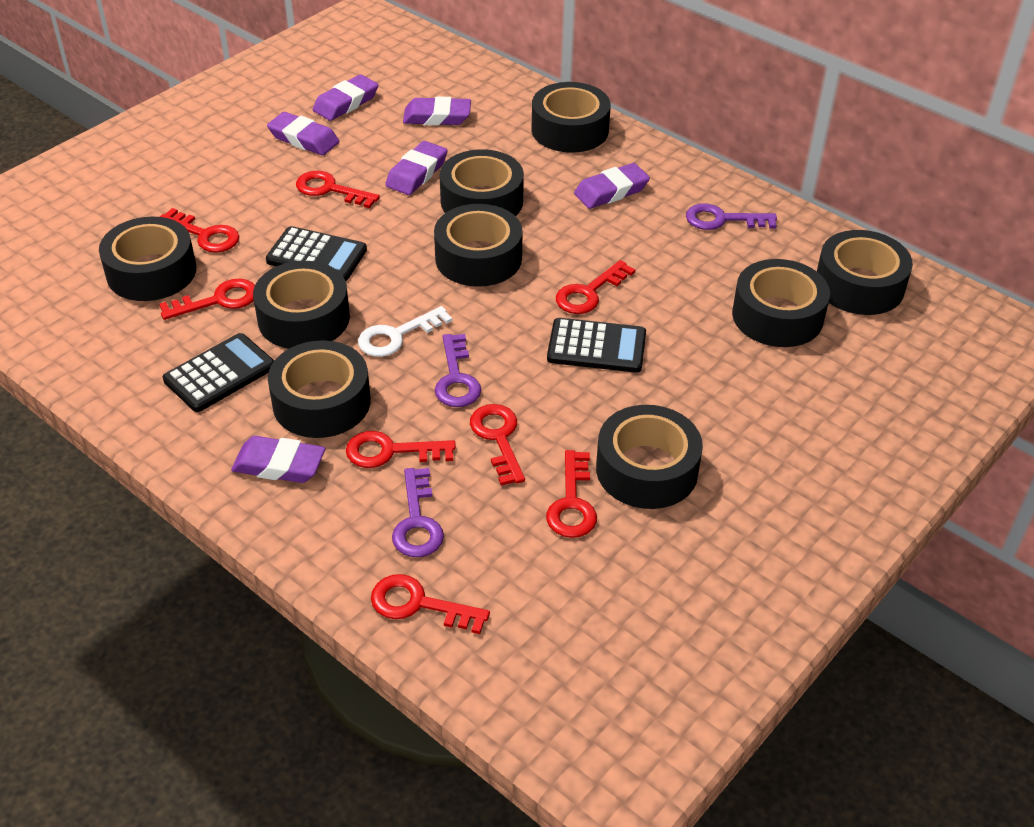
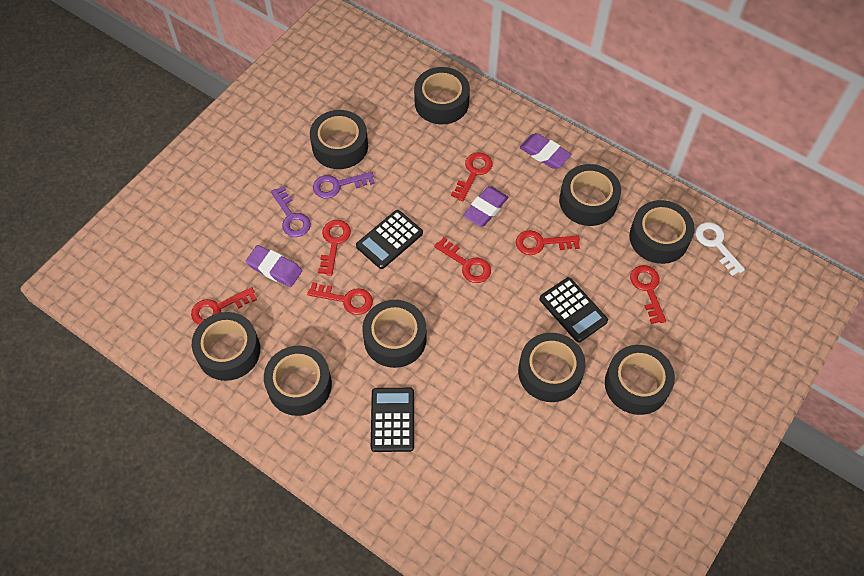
purple eraser: 6 -> 3
purple key: 3 -> 2
red key: 8 -> 7

